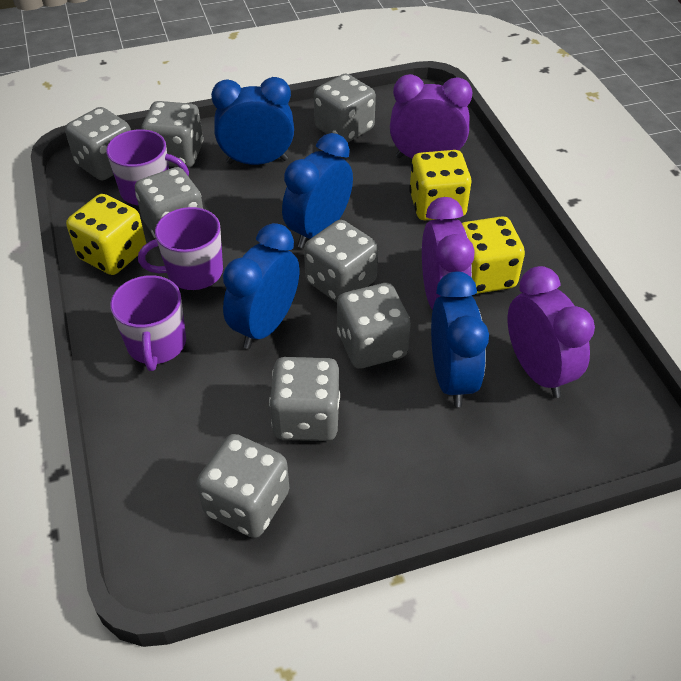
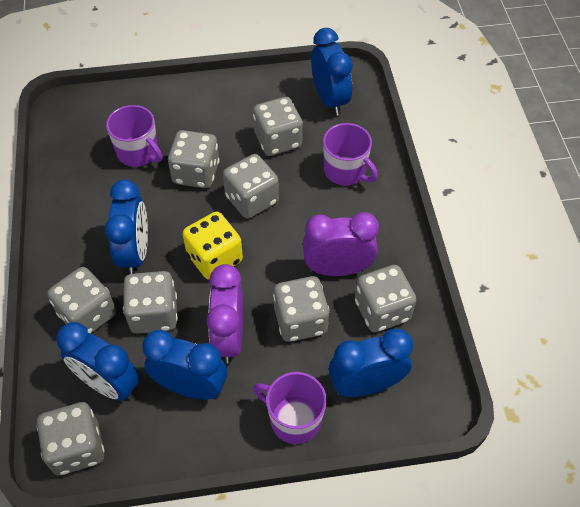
blue clock: 4 -> 5
purple clock: 3 -> 2
yellow dice: 3 -> 1

